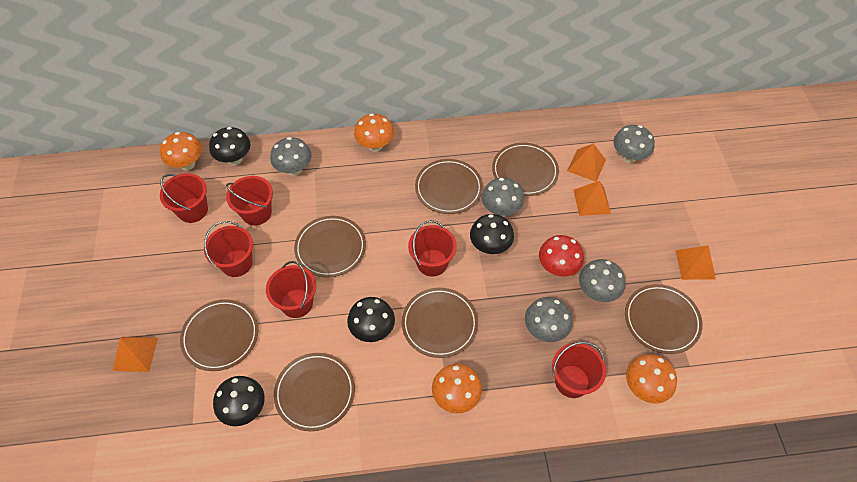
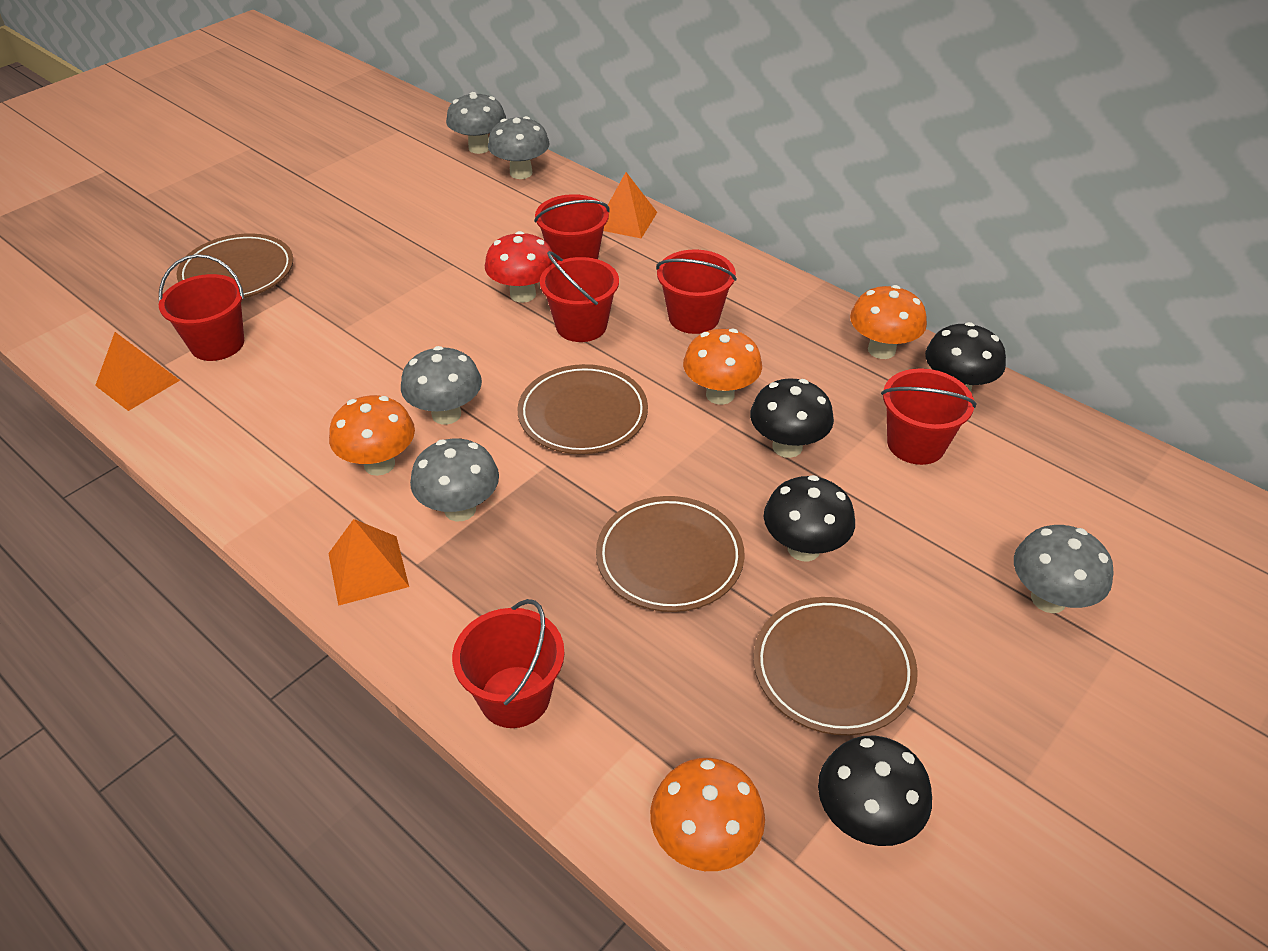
brown plate: 7 -> 4
orange pyramid: 4 -> 3

